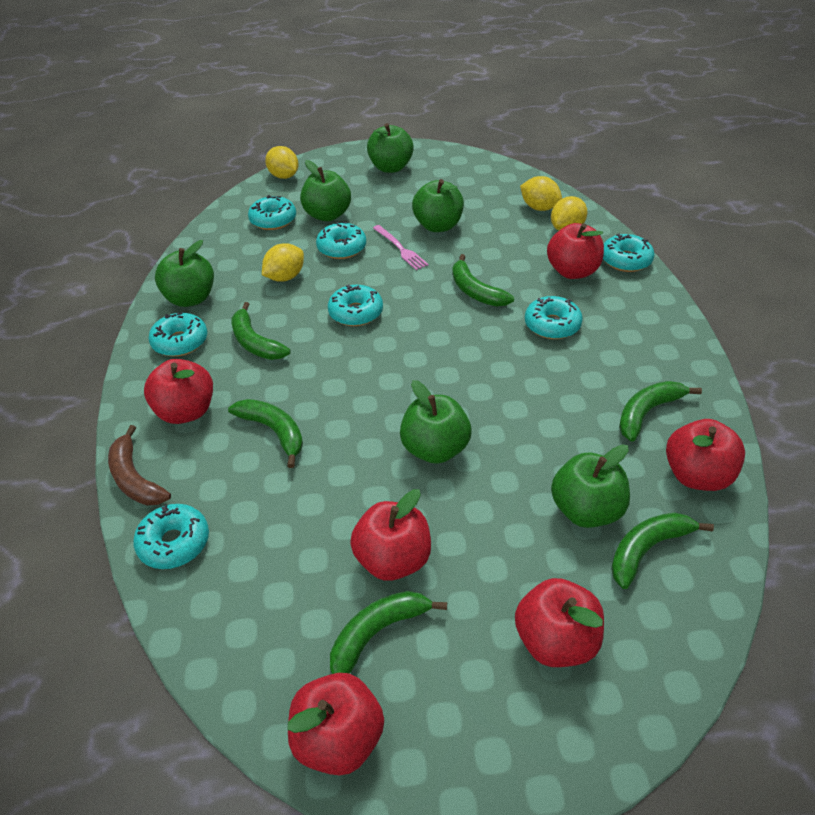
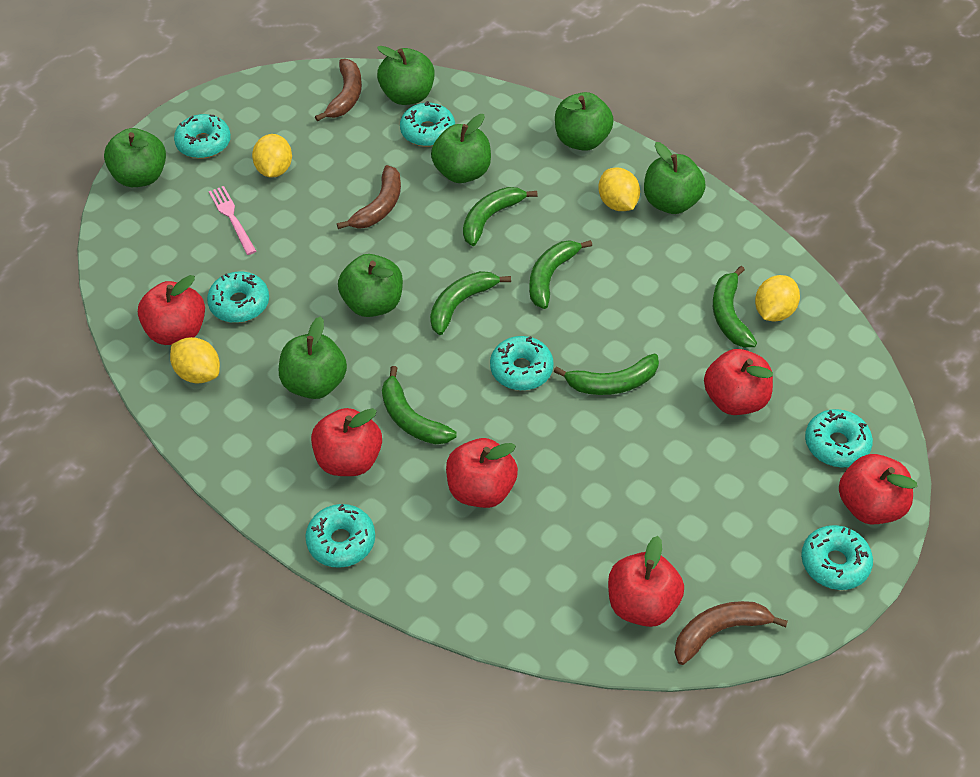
brown banana: 1 -> 3
green apple: 6 -> 7

